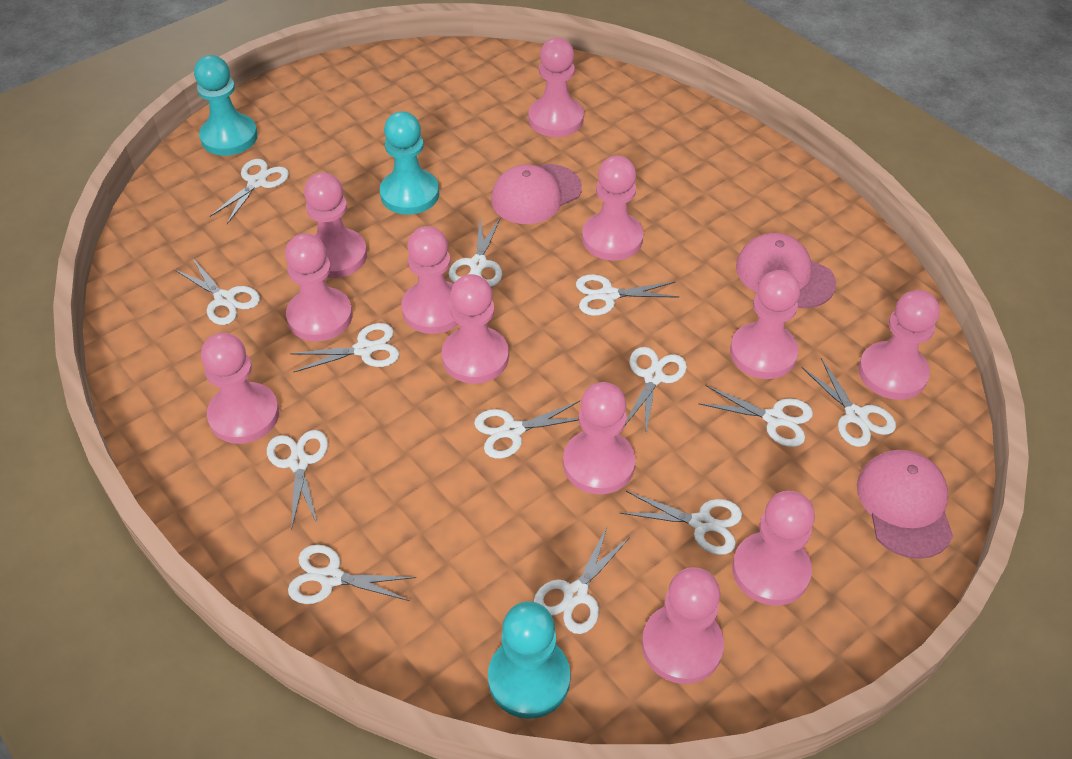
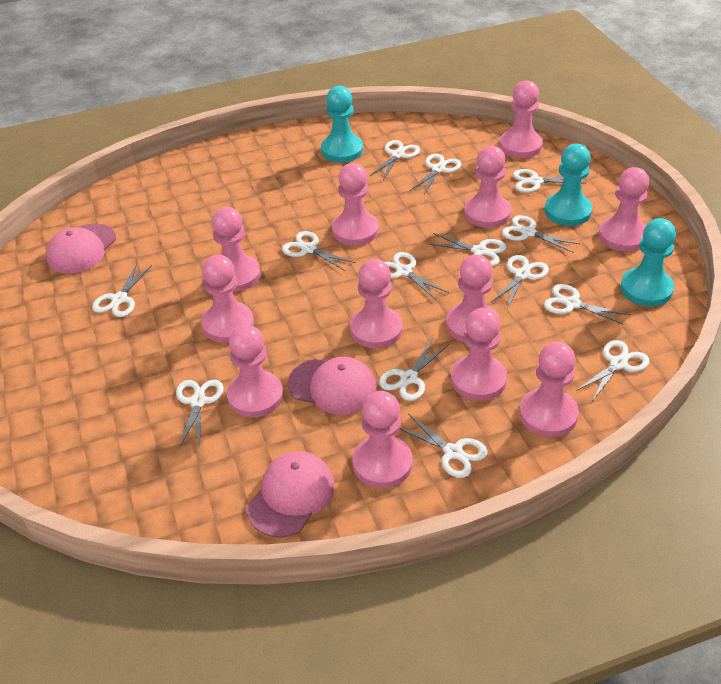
white scissors: 13 -> 14

